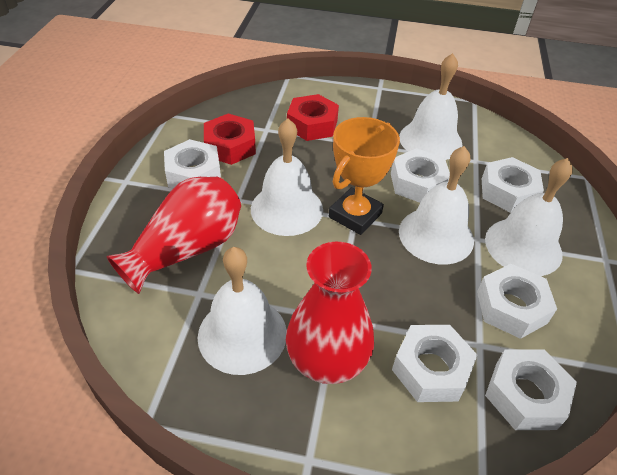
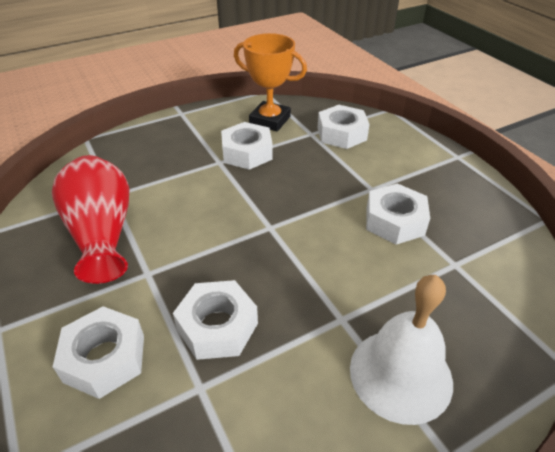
red nut: 2 -> 0
red vase: 2 -> 1
white bell: 5 -> 1
white nut: 6 -> 5

